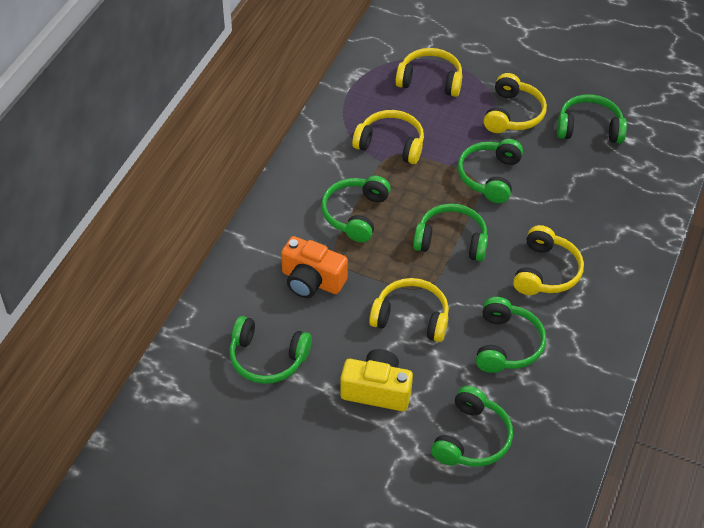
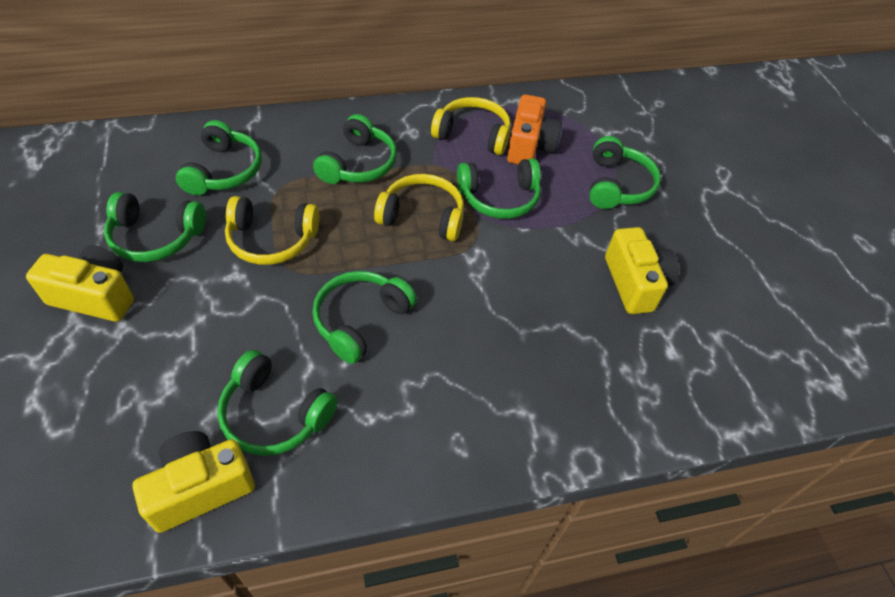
yellow camera: 1 -> 3
yellow headphones: 5 -> 3

